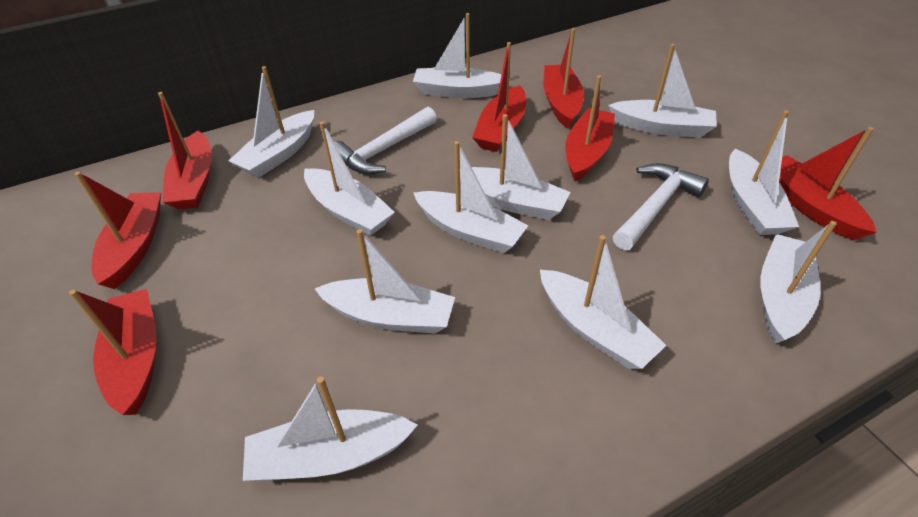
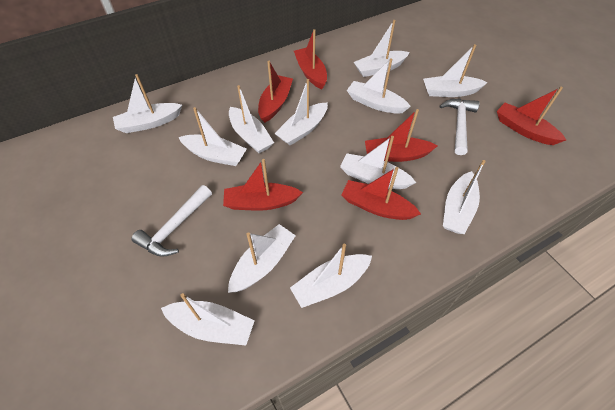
red boat: 7 -> 6
white boat: 11 -> 12

